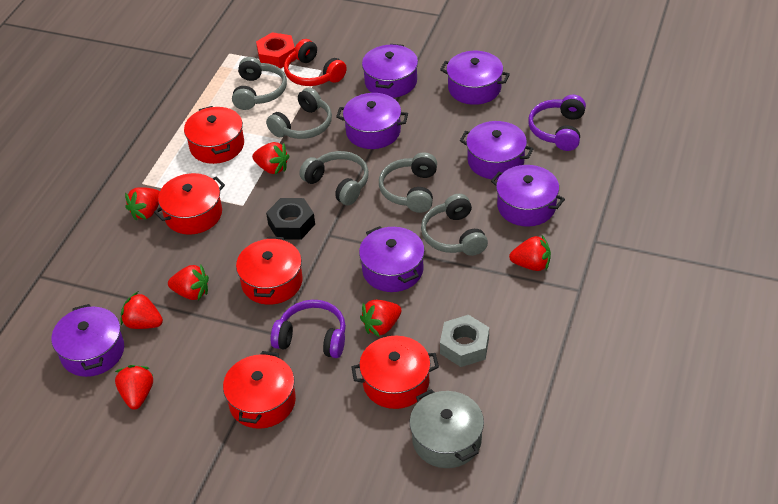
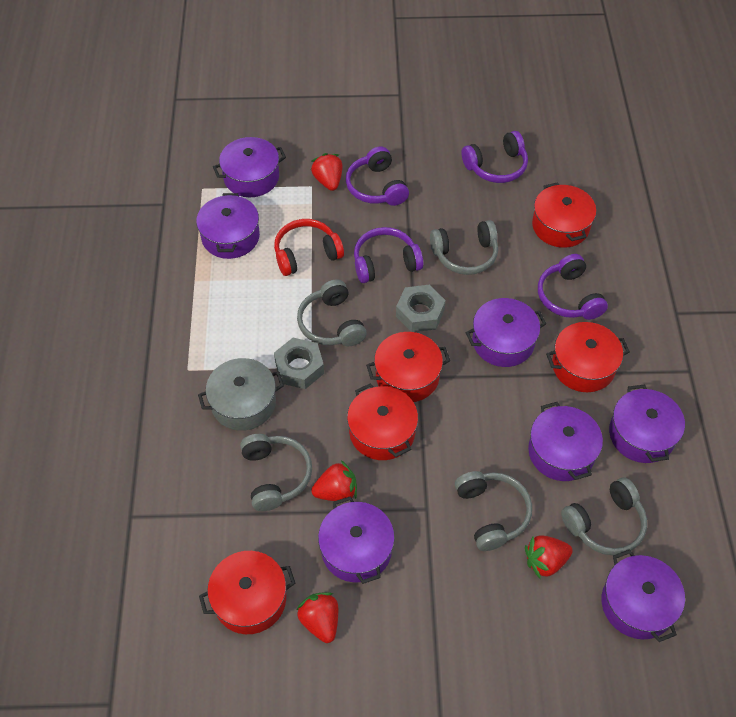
black nut: 1 -> 0
grey nut: 1 -> 2
purple headphones: 2 -> 4
red nut: 1 -> 0
red strawberry: 7 -> 4

